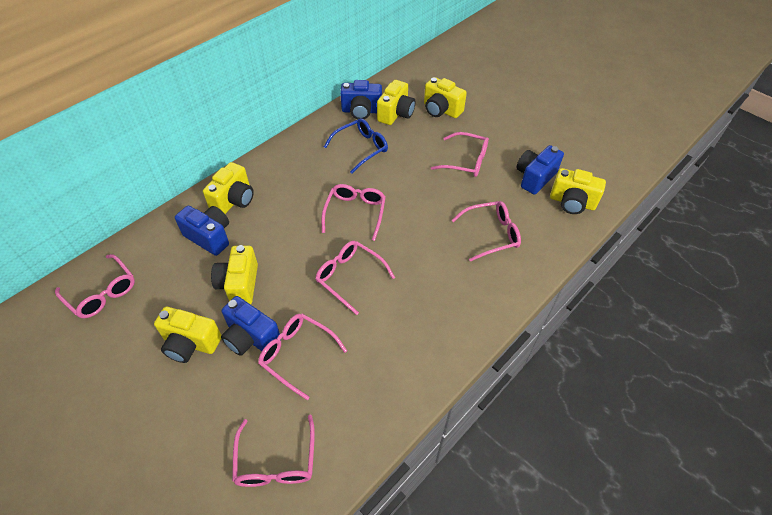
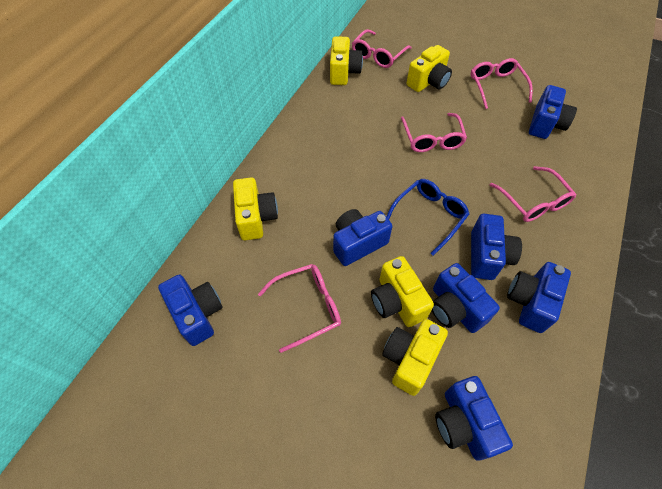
blue camera: 4 -> 7
pink glasses: 7 -> 5
yellow camera: 6 -> 5

